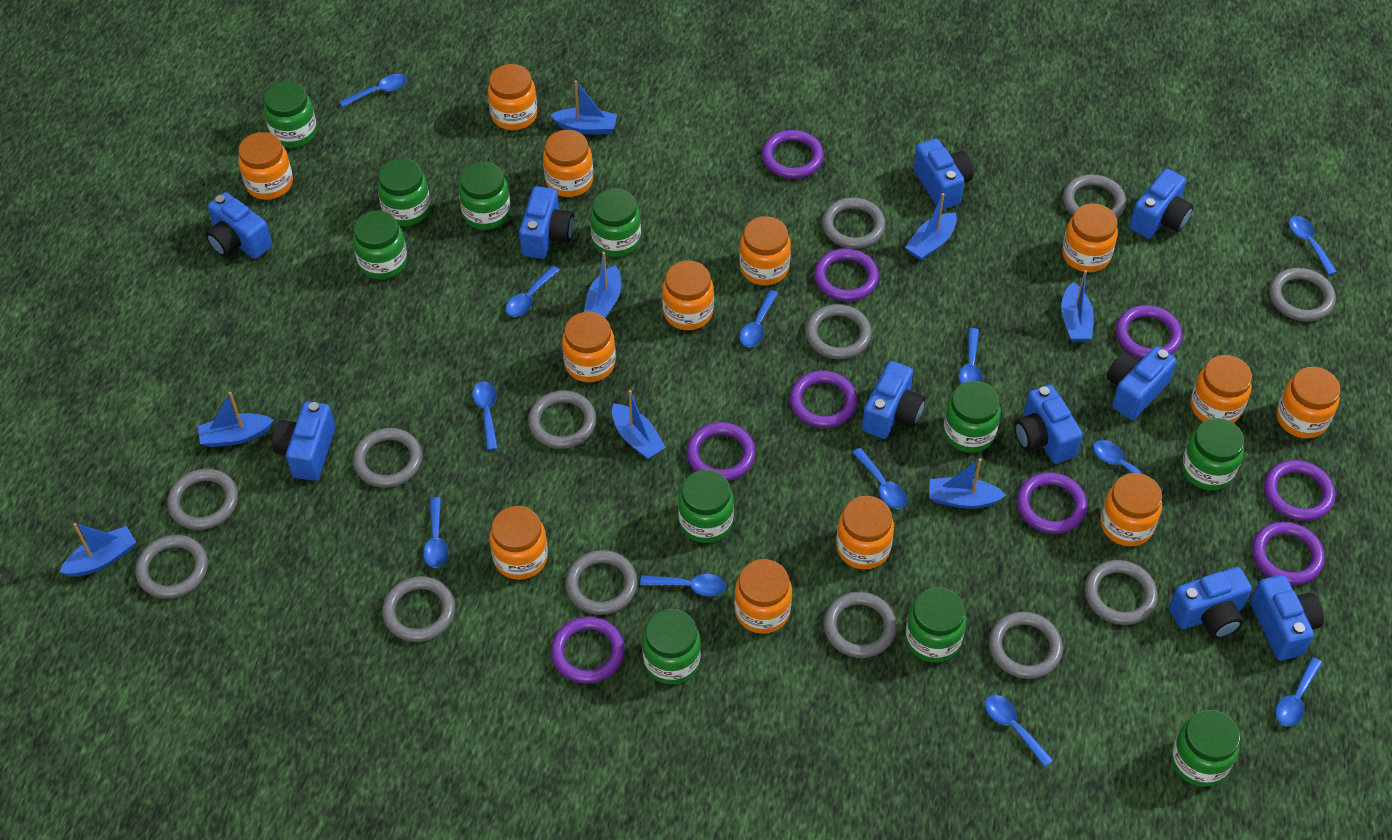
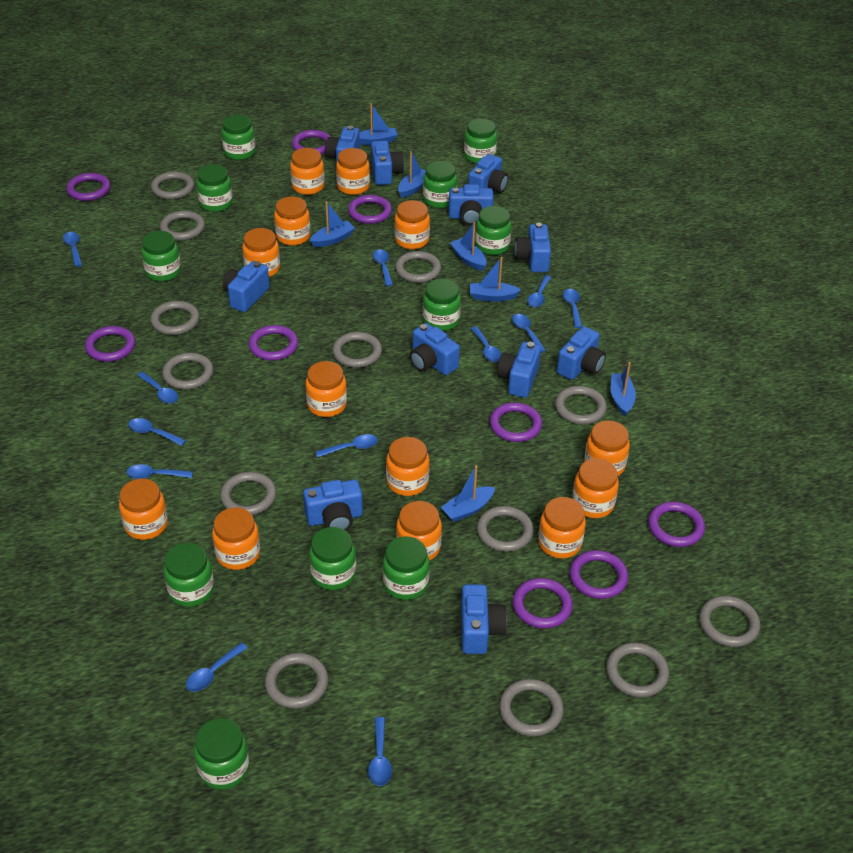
blue boat: 8 -> 7
blue camera: 10 -> 11

